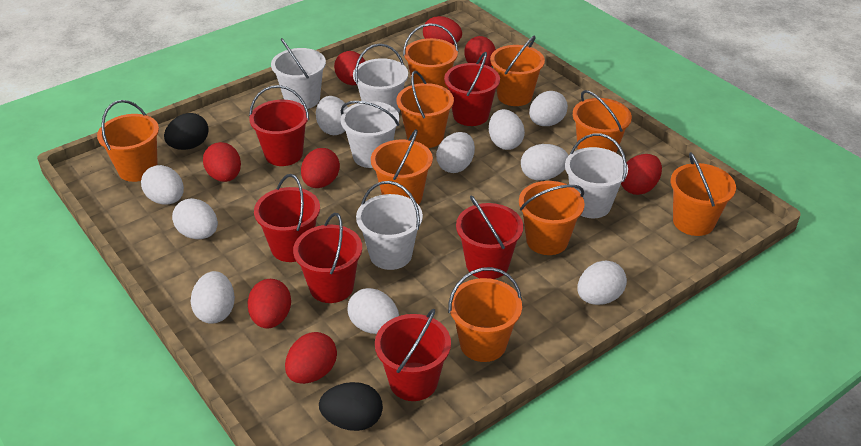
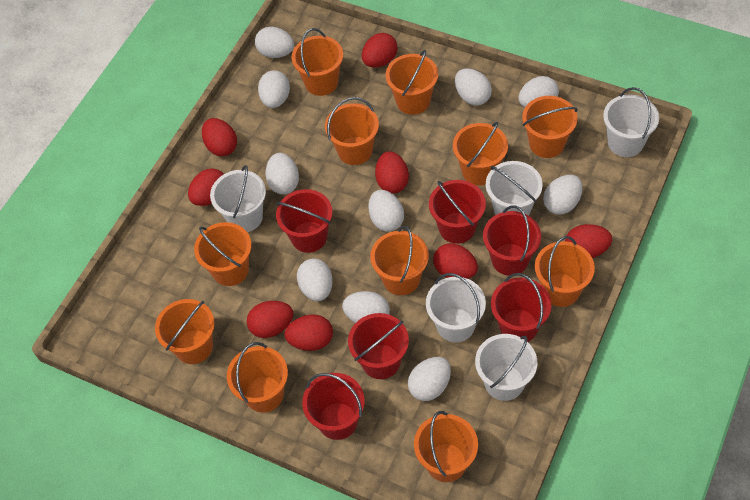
black egg: 2 -> 0
orange bucket: 9 -> 11

